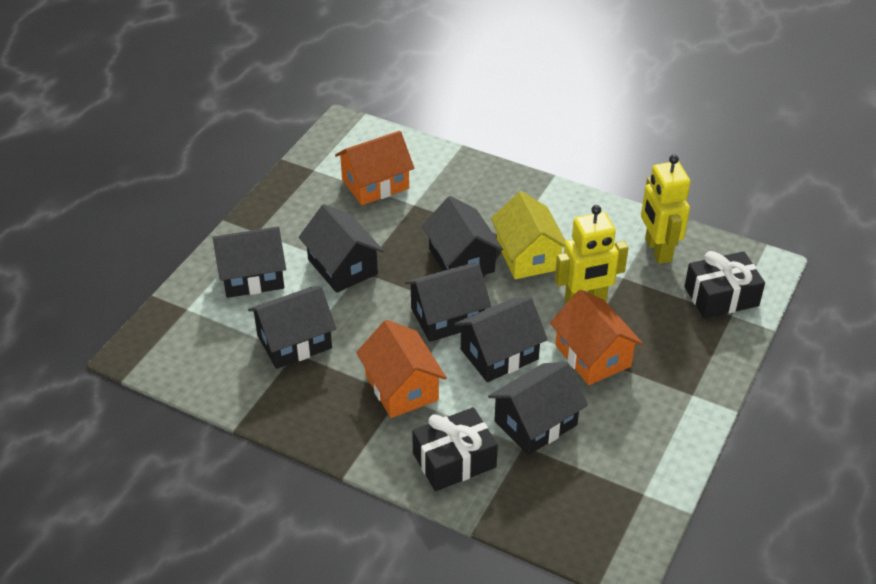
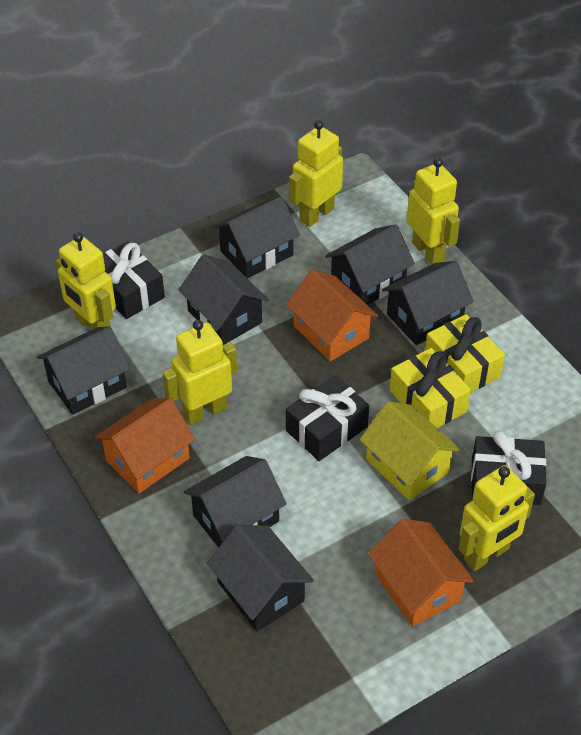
black gift: 2 -> 3
yellow gift: 0 -> 2
yellow robot: 2 -> 5

